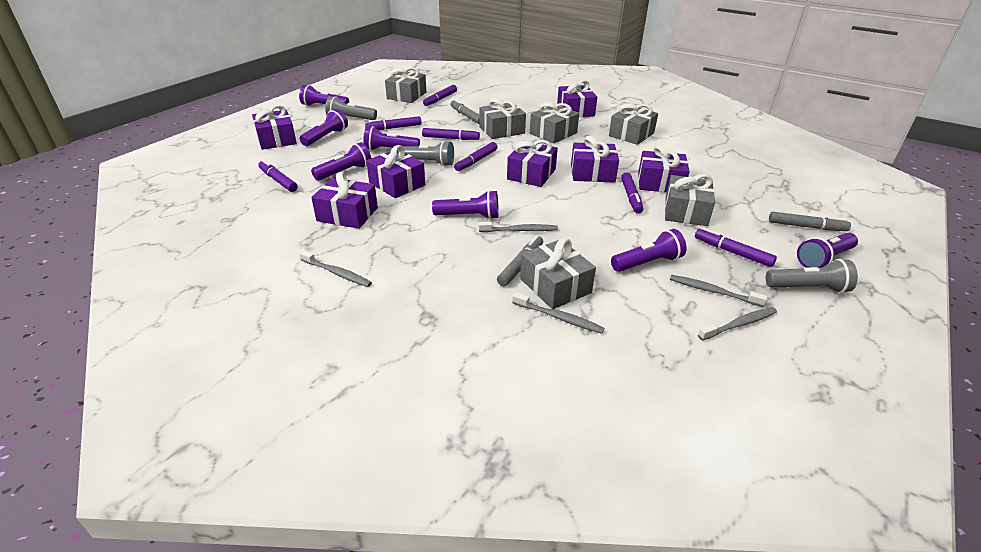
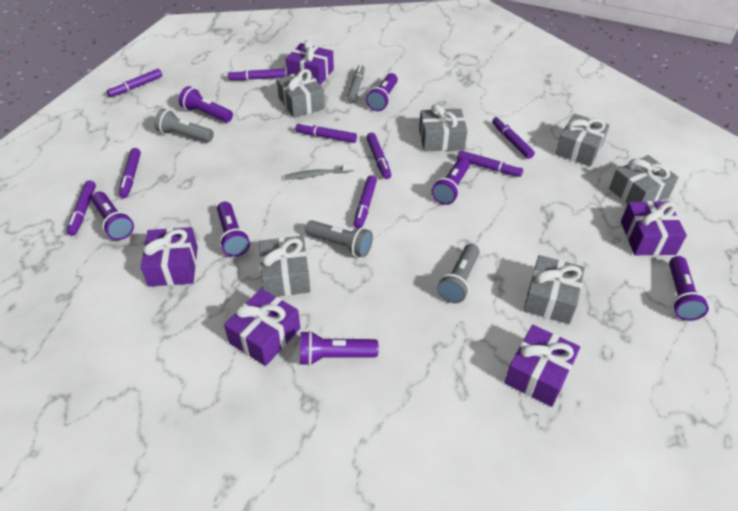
grey marker: 3 -> 1
grey toothbrush: 5 -> 1
purple gift: 7 -> 5
purple marker: 7 -> 9

